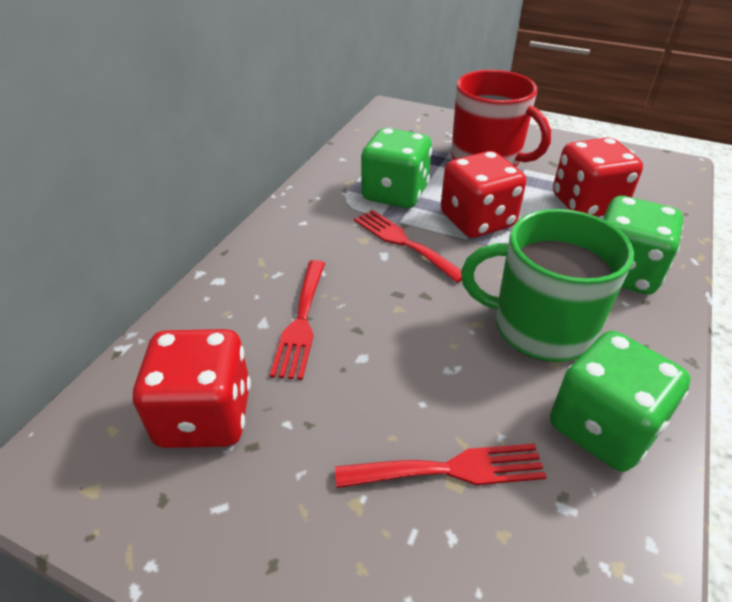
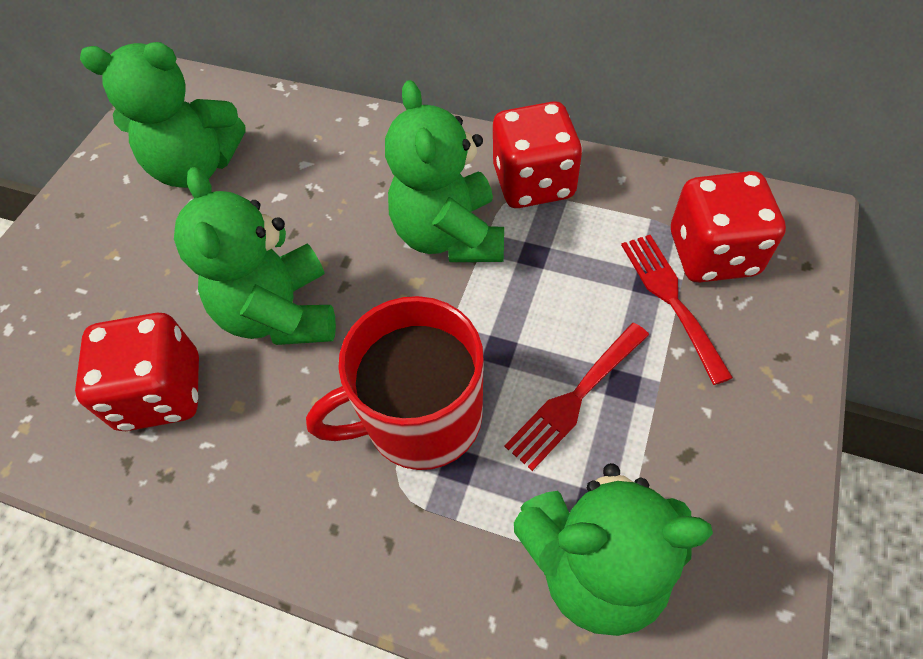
green dice: 3 -> 0
green mug: 1 -> 0
green teddy bear: 0 -> 4
red fork: 3 -> 2

